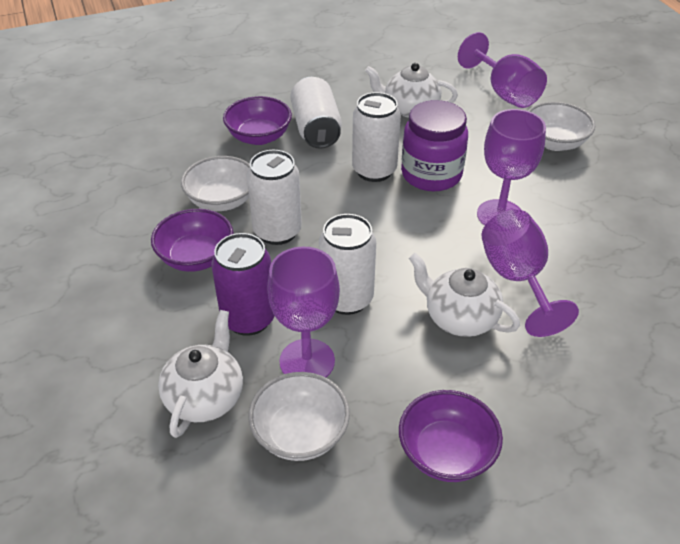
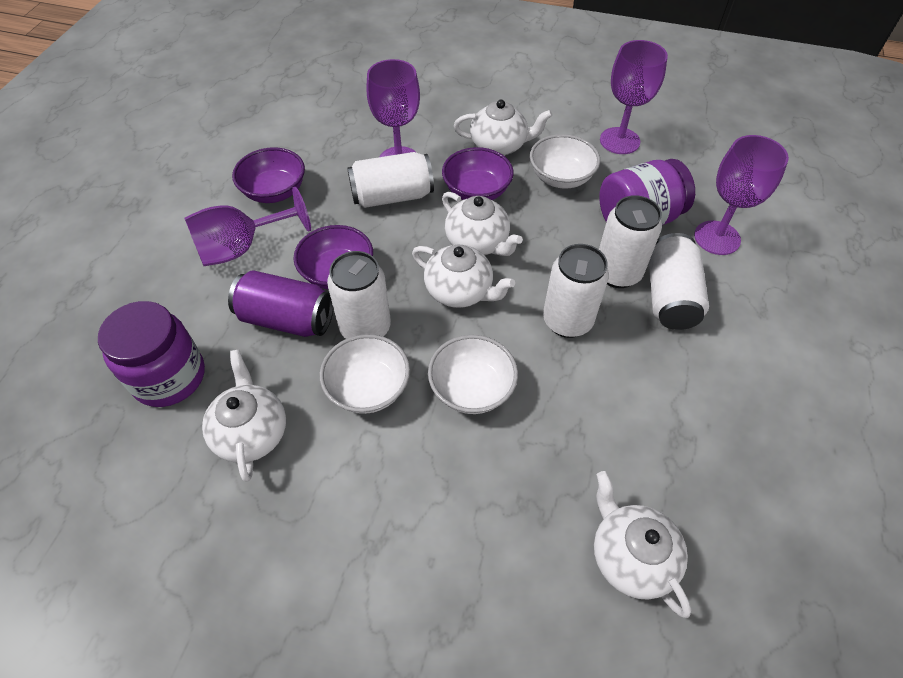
purple jar: 1 -> 2
white can: 4 -> 5
white teapot: 3 -> 5

